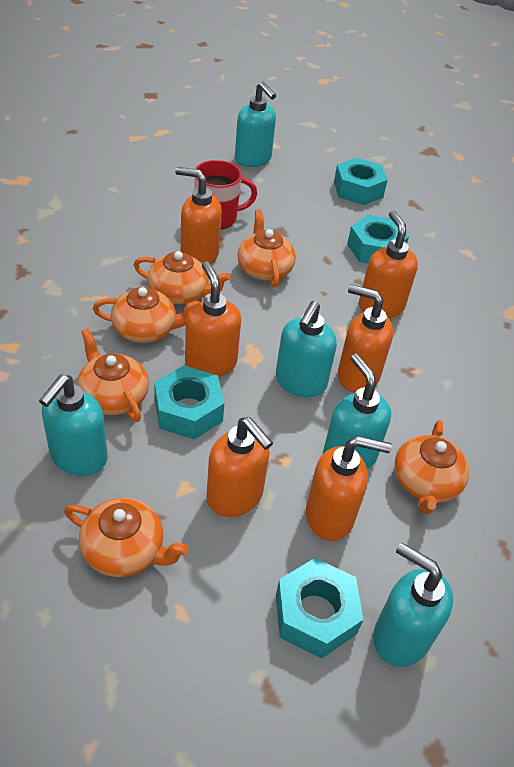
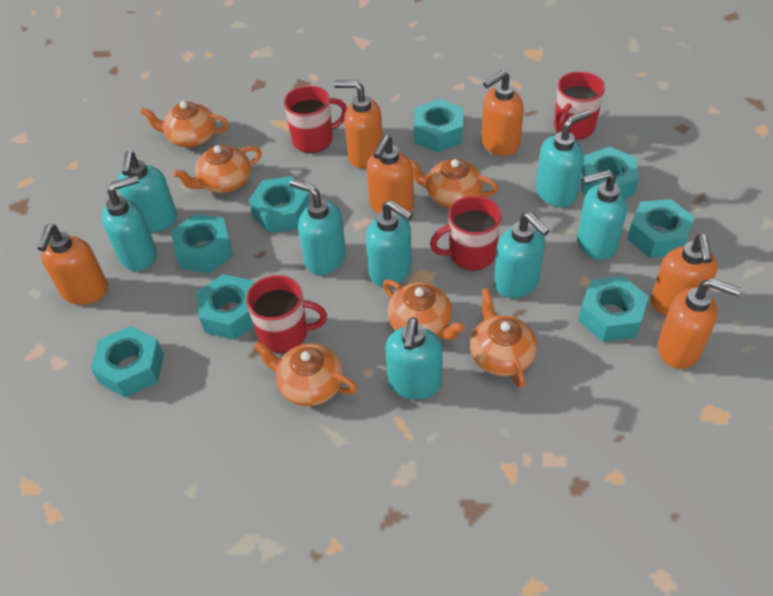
red mug: 1 -> 4
turquoise nut: 4 -> 8
turquoise soap dispenser: 5 -> 8

